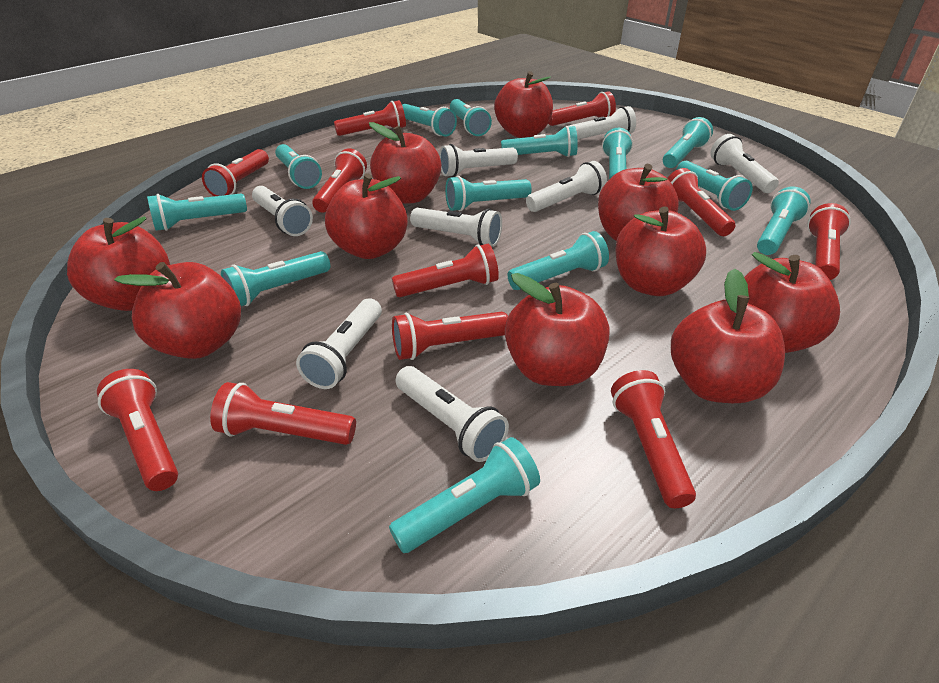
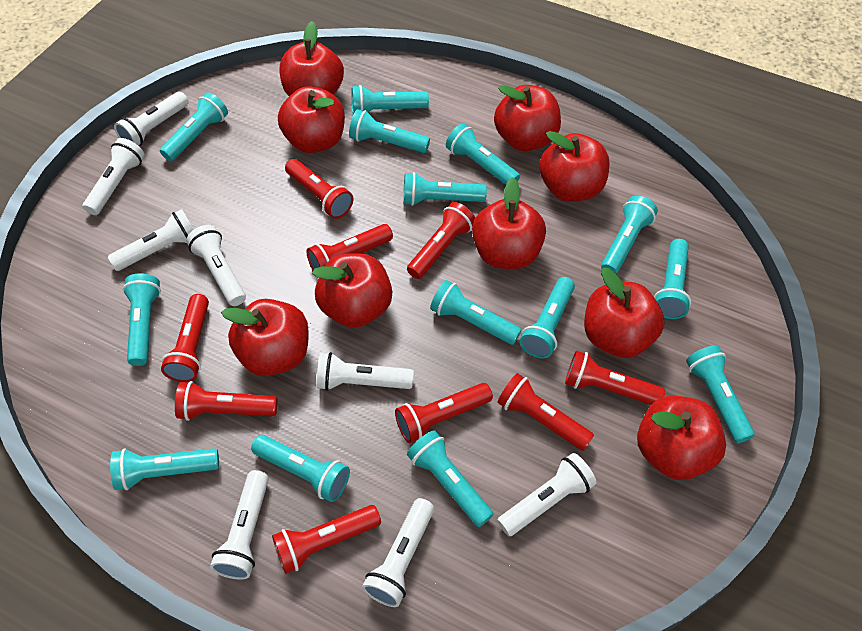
red apple: 10 -> 9
red flashlight: 11 -> 9
turquoise flashlight: 13 -> 14

